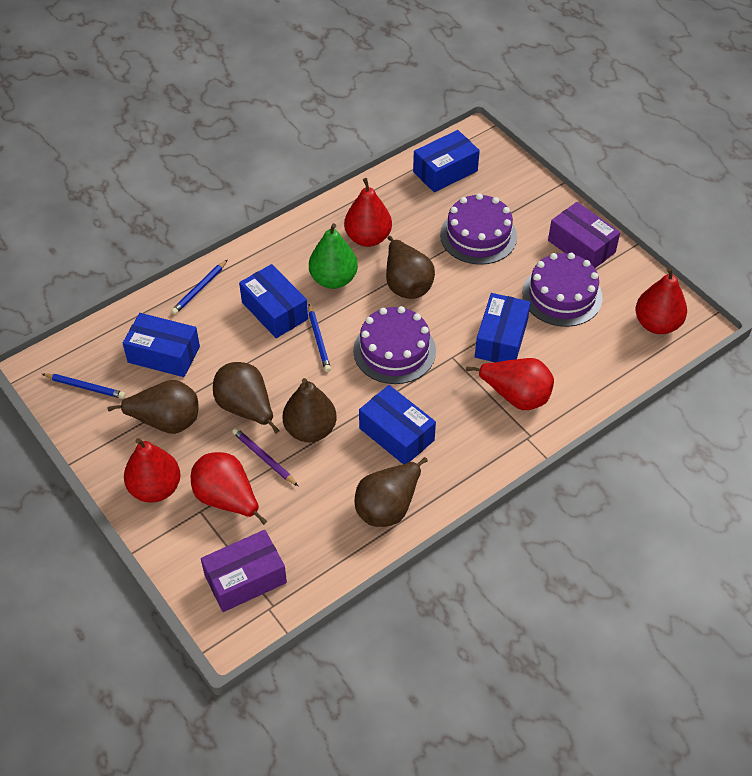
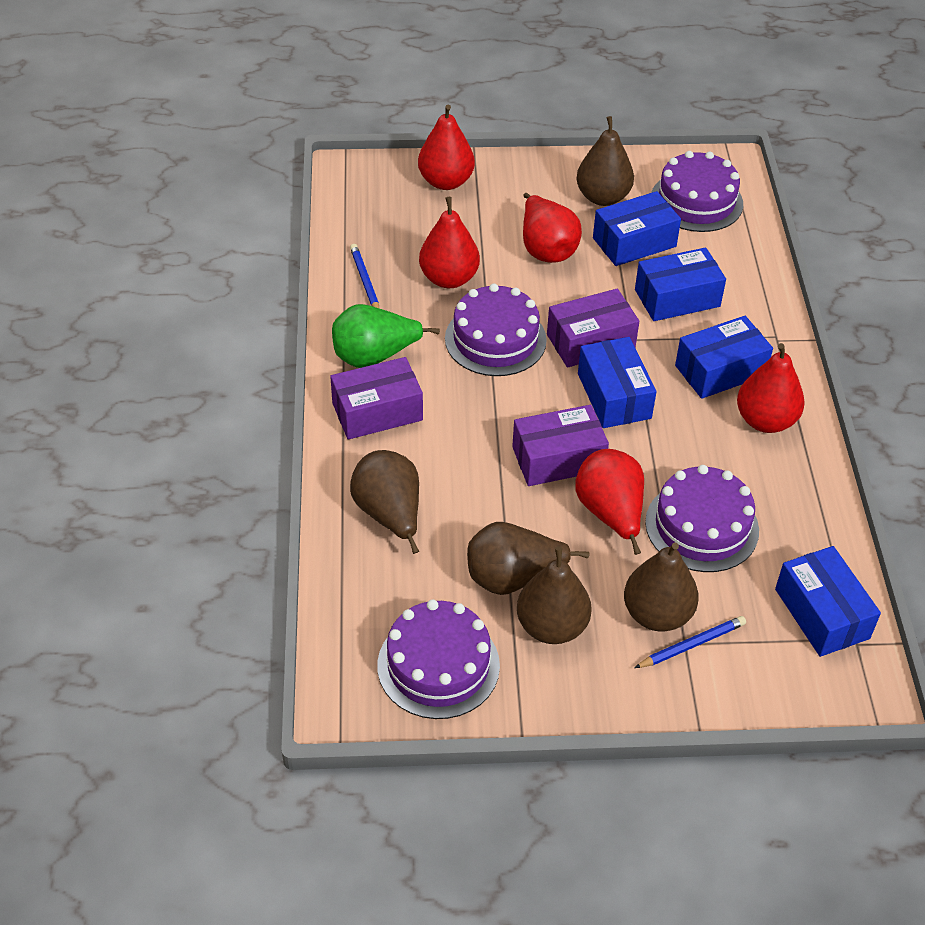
blue pencil: 3 -> 2
purple box: 2 -> 3
purple cake: 3 -> 4
purple pencil: 1 -> 0

